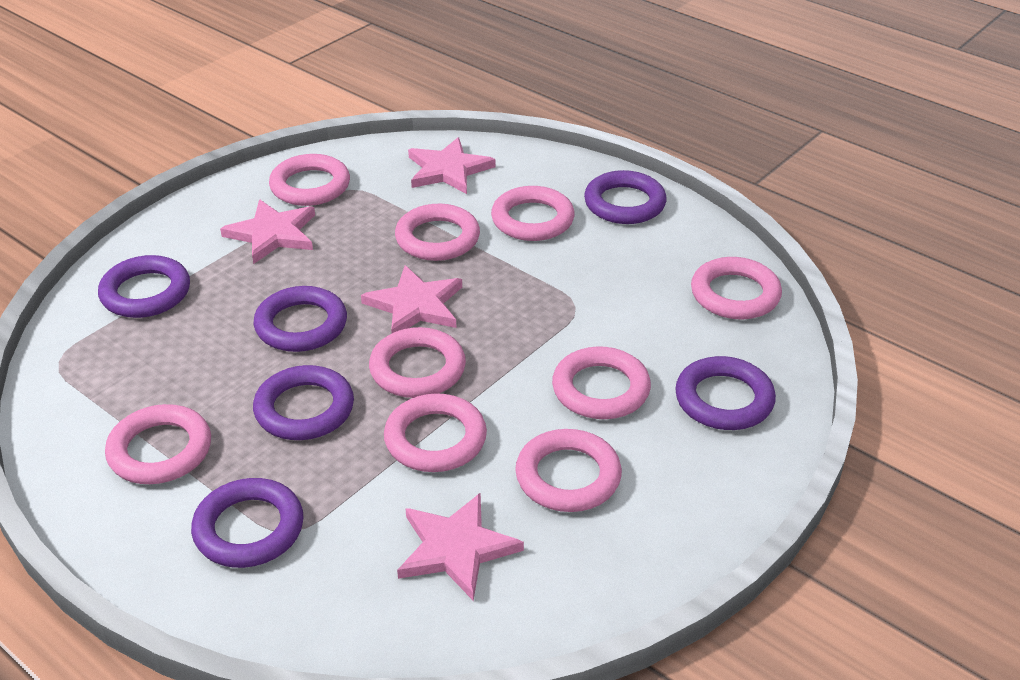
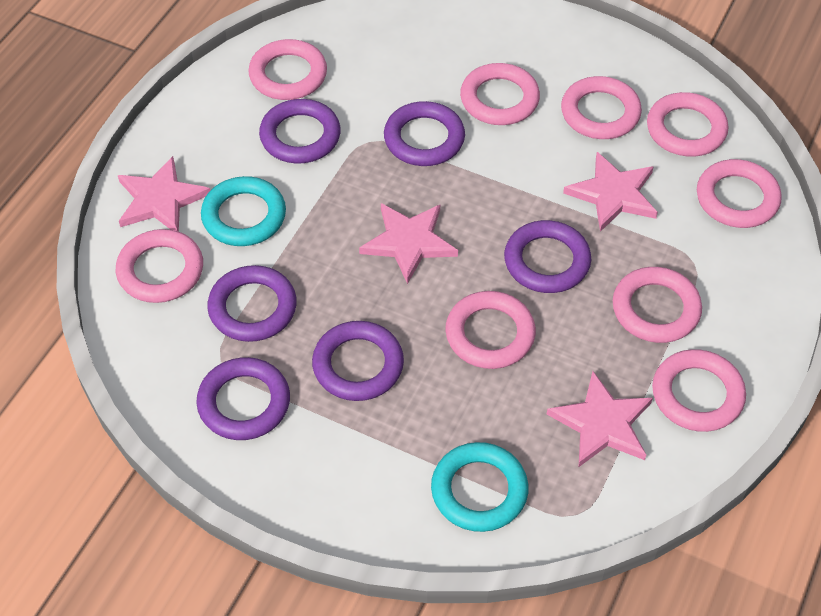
turquoise ring: 0 -> 2

